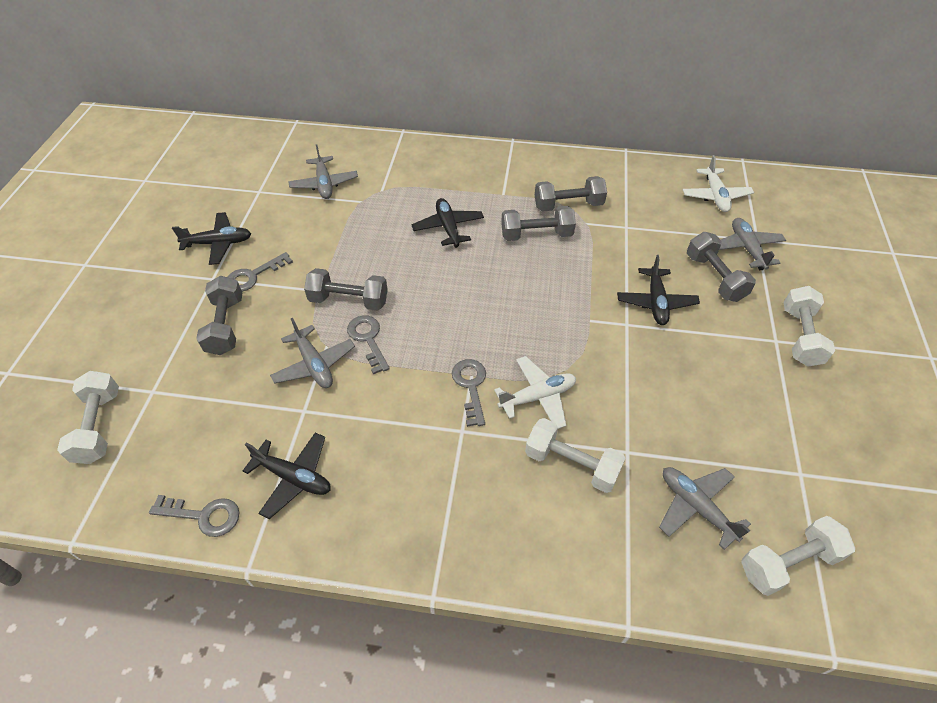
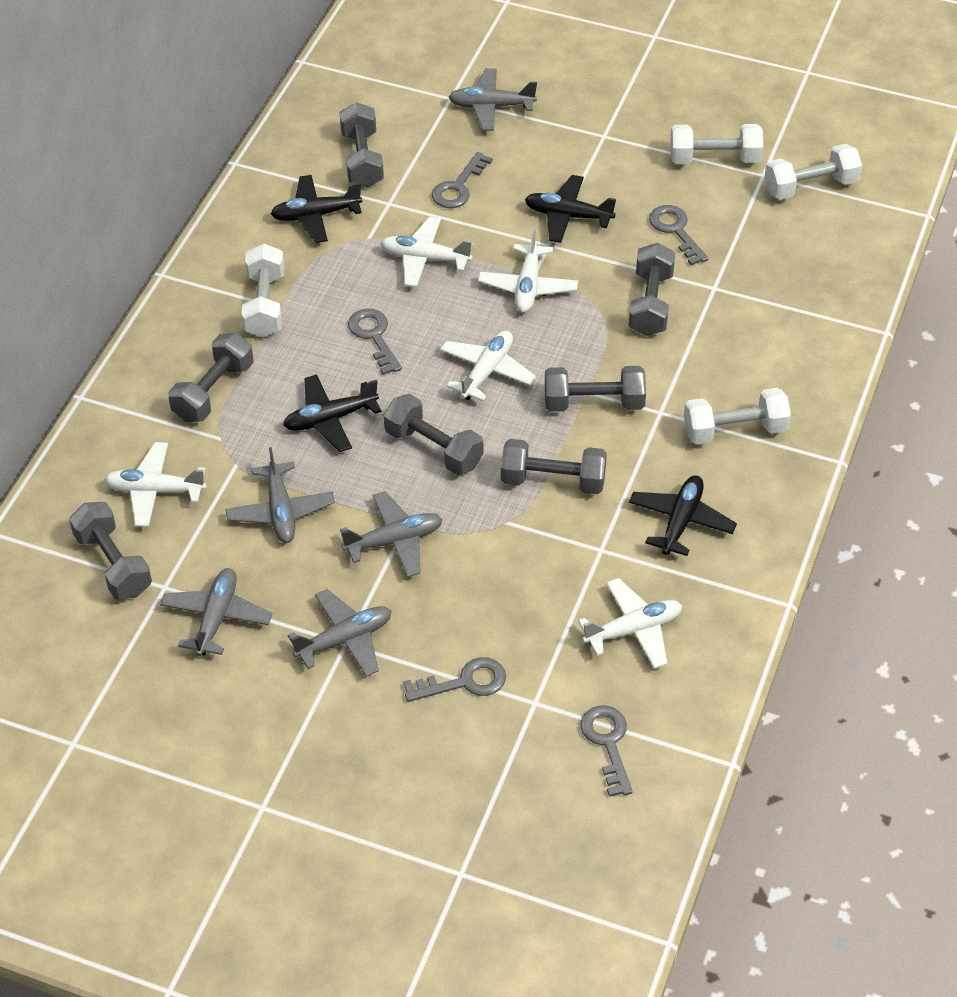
grey dumbbell: 5 -> 7
grey key: 4 -> 5
grey plane: 4 -> 5
white plane: 2 -> 5

